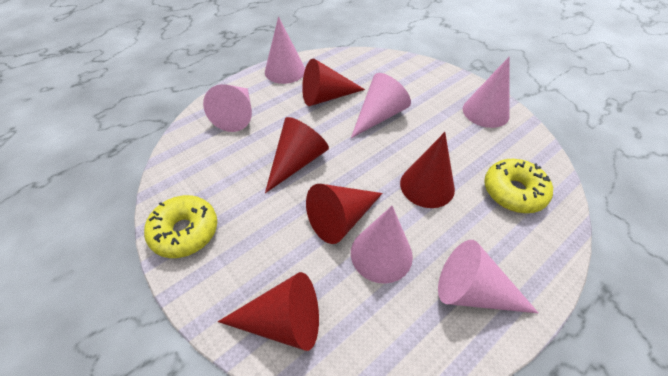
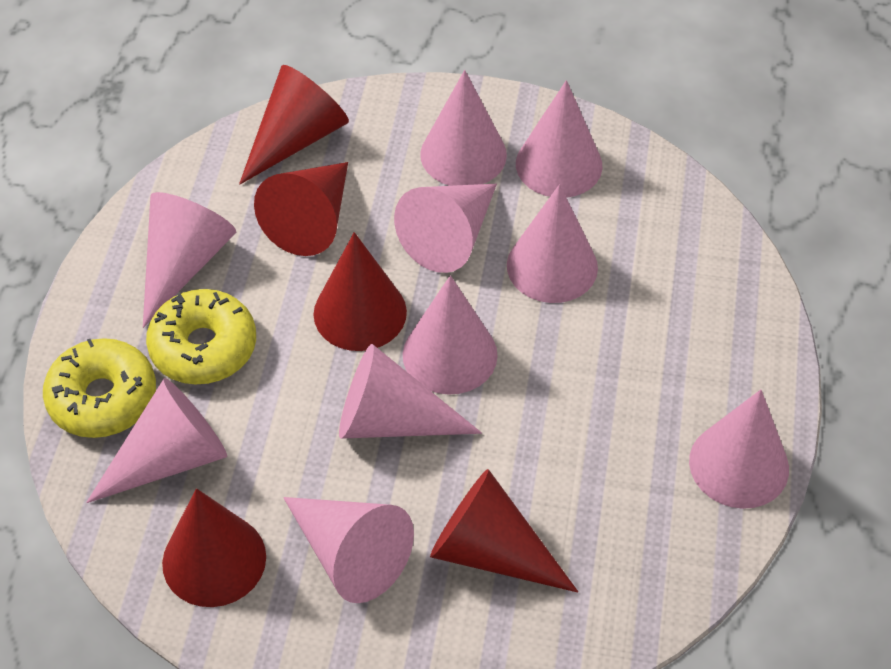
pink cone: 6 -> 10

